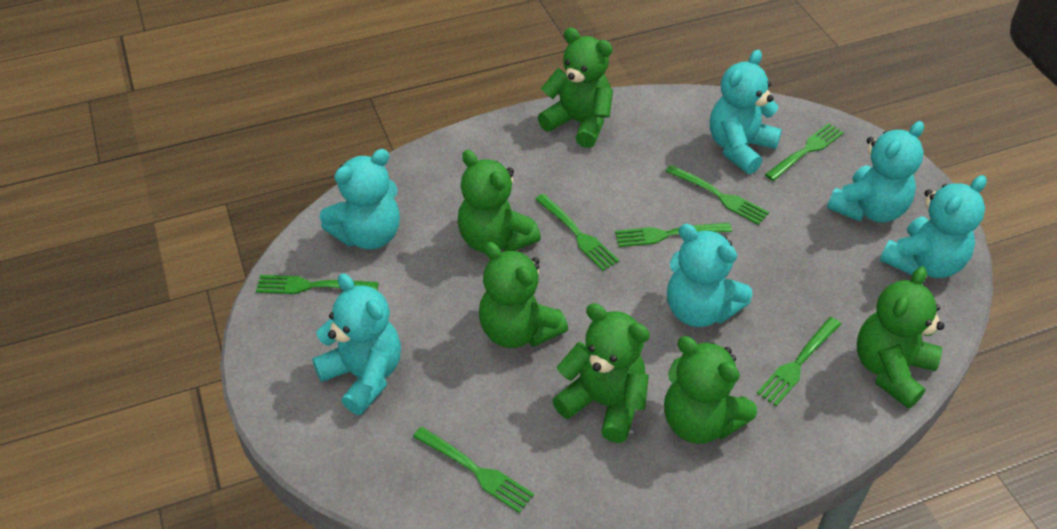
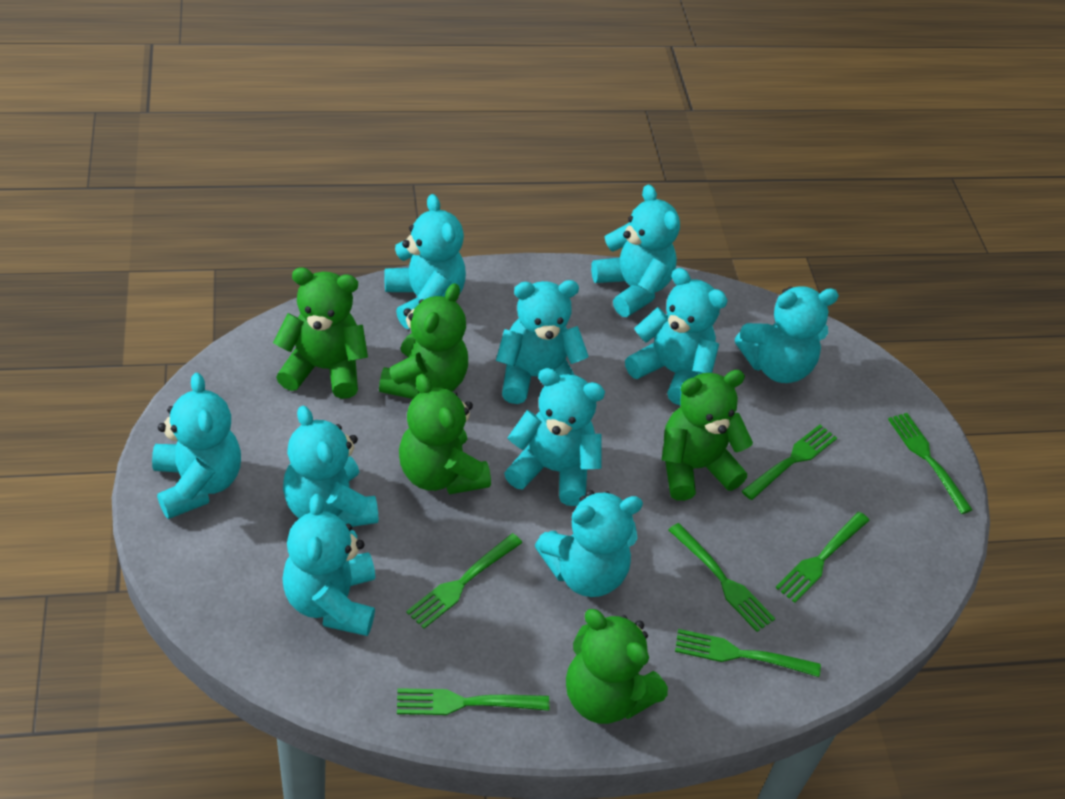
green teddy bear: 6 -> 5
turquoise teddy bear: 6 -> 10

